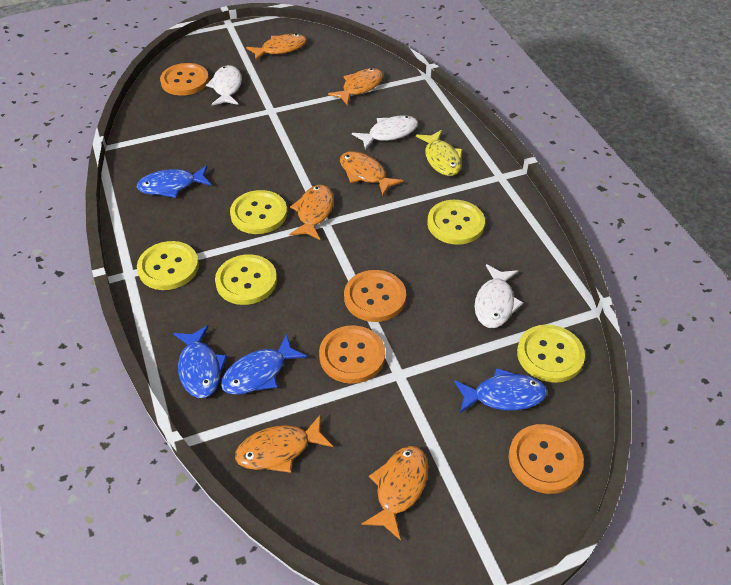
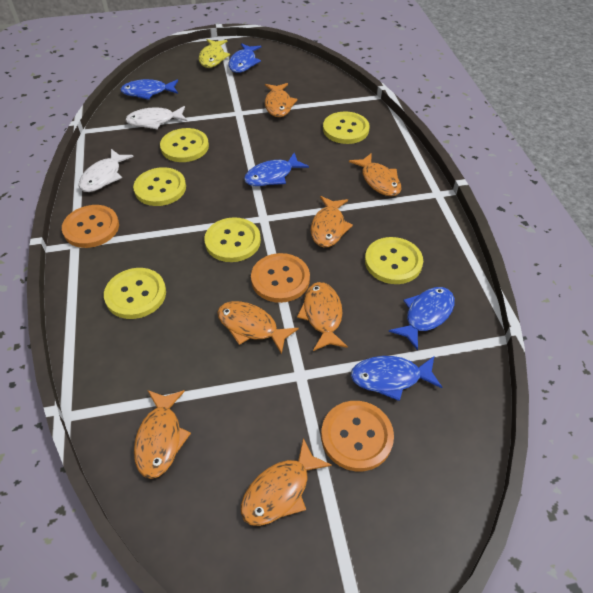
blue fish: 4 -> 5
orange button: 4 -> 3
orange fish: 6 -> 7
white fish: 3 -> 2
yellow button: 5 -> 6

